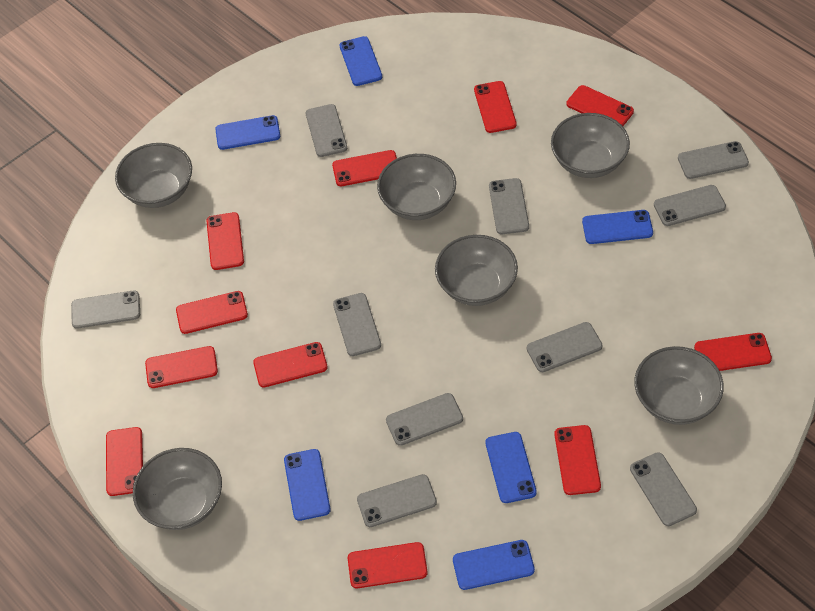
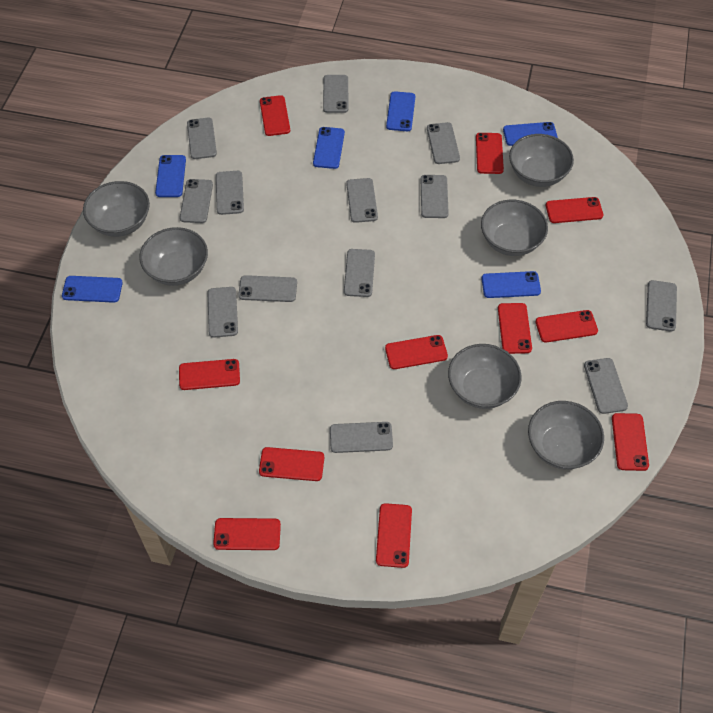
grey phone: 10 -> 13

